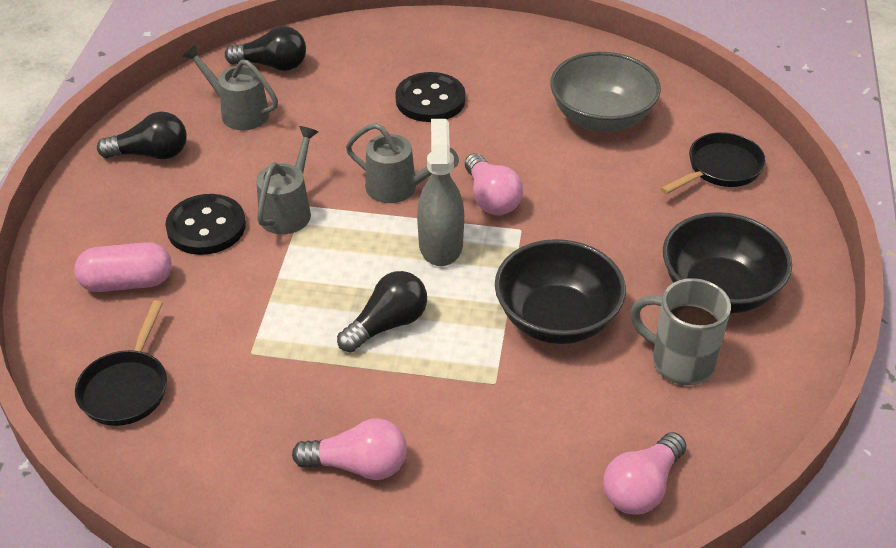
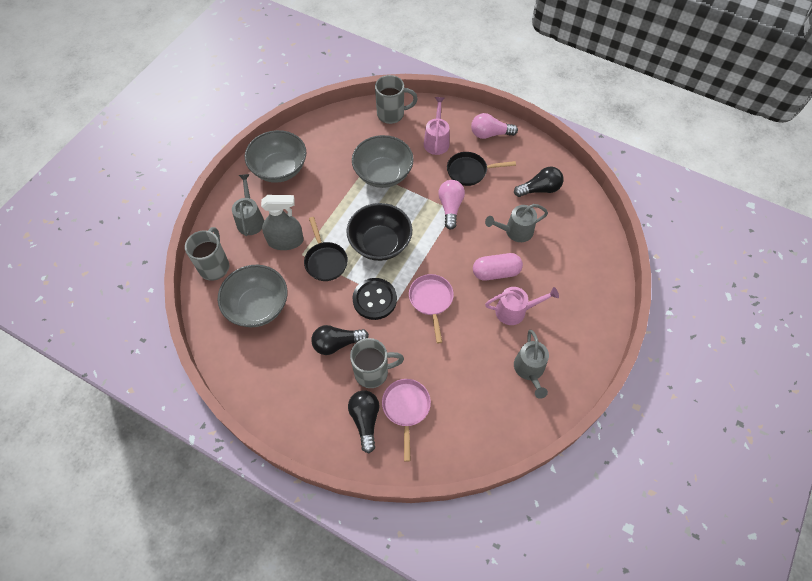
black bowl: 2 -> 1
black button: 2 -> 1
grey bowl: 1 -> 3
grey mug: 1 -> 3
pink light bulb: 3 -> 2
pink pan: 0 -> 2
pink watering can: 0 -> 2

